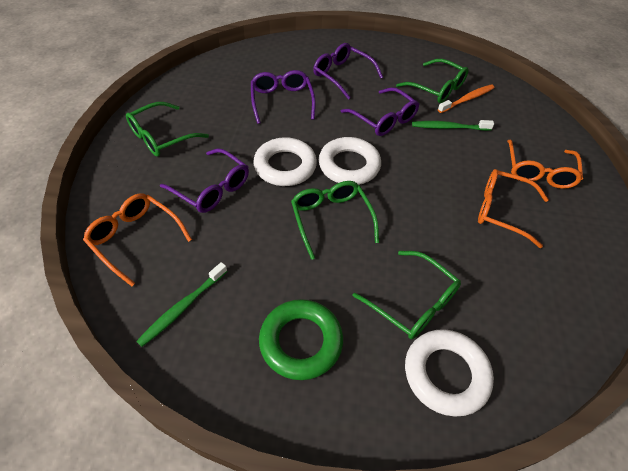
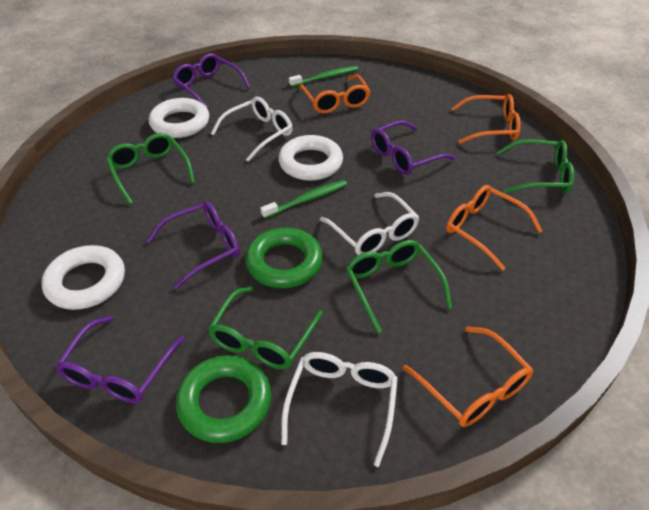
green ring: 1 -> 2
orange glasses: 3 -> 4
orange toothbrush: 1 -> 0
white glasses: 0 -> 3

